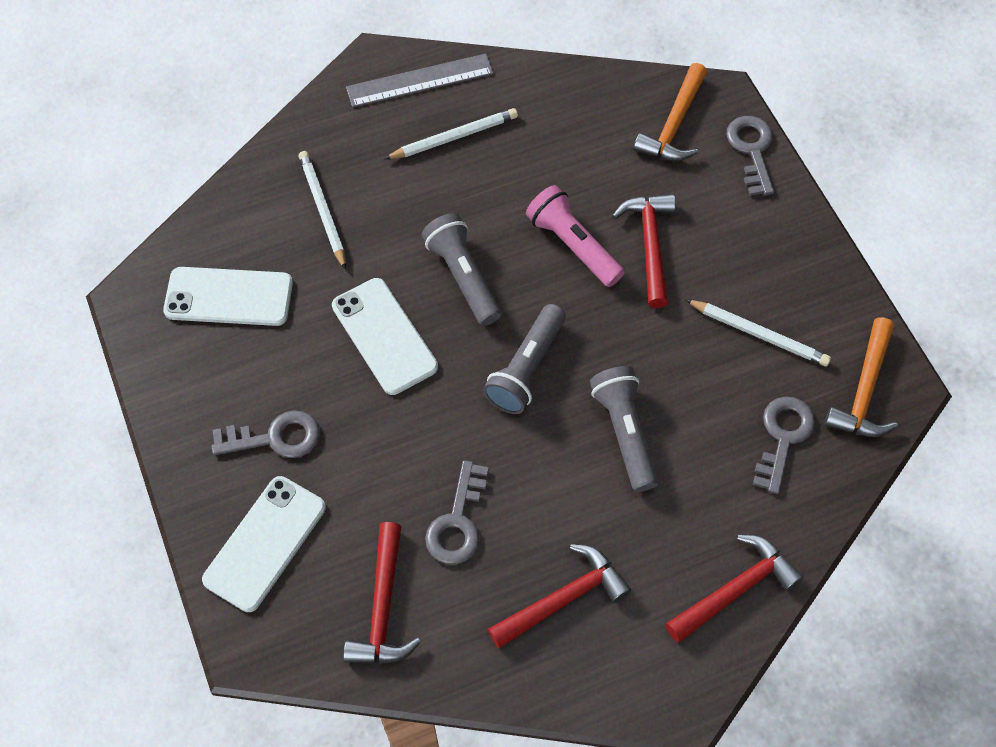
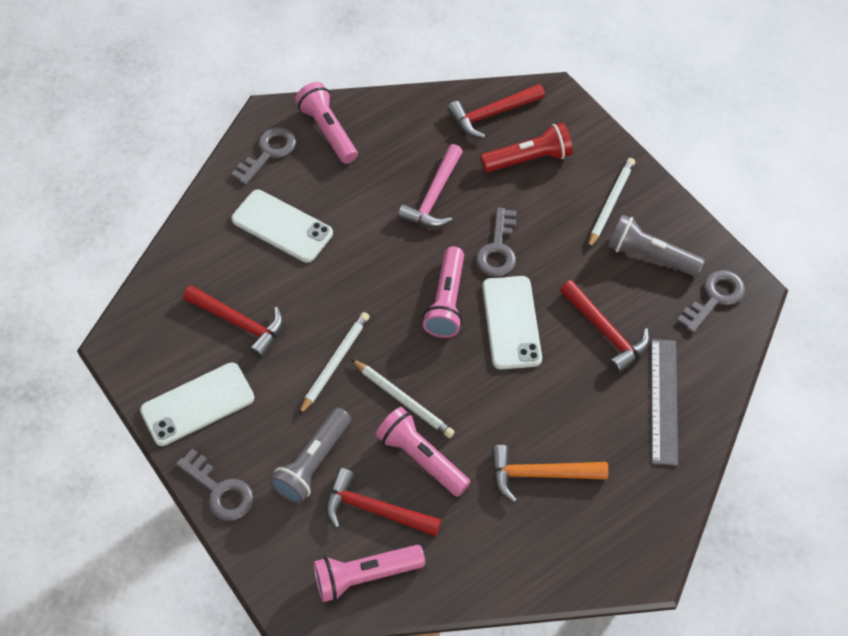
grey flashlight: 3 -> 2
orange hammer: 2 -> 1
pink flashlight: 1 -> 4
pink hammer: 0 -> 1
red flashlight: 0 -> 1

